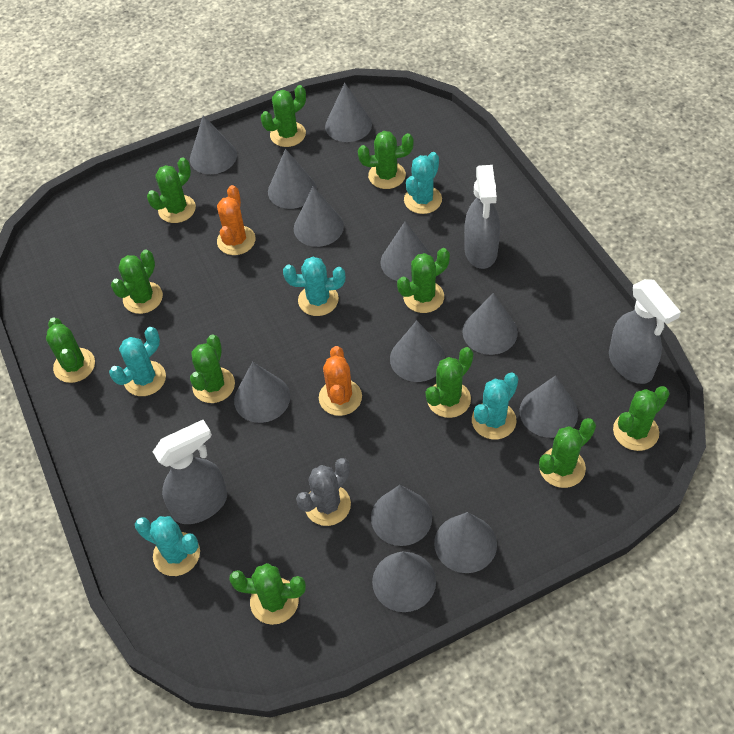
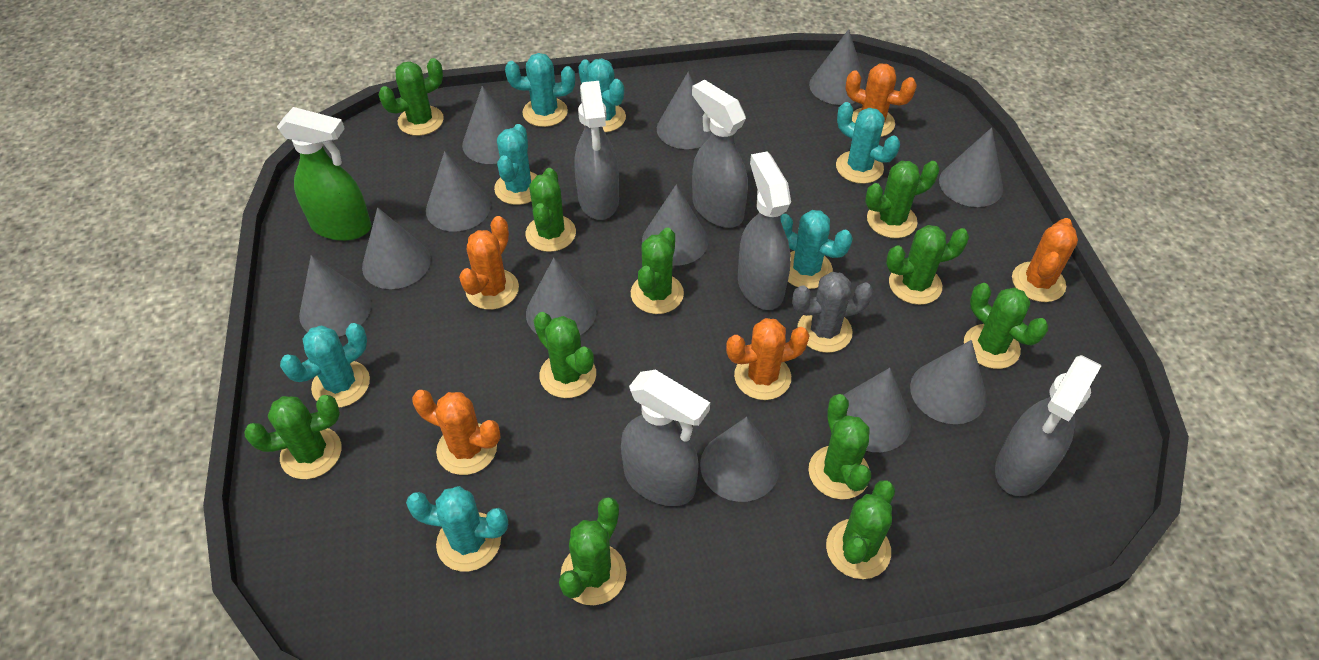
green spray bottle: 0 -> 1
grey spray bottle: 3 -> 5
orange cactus: 2 -> 5
turquoise cactus: 5 -> 7

